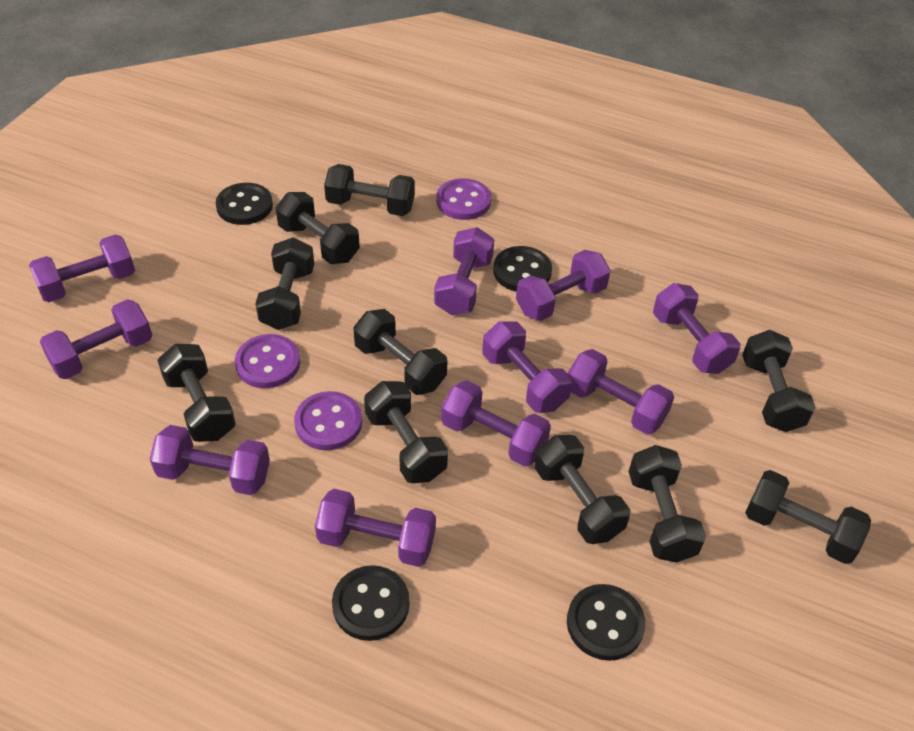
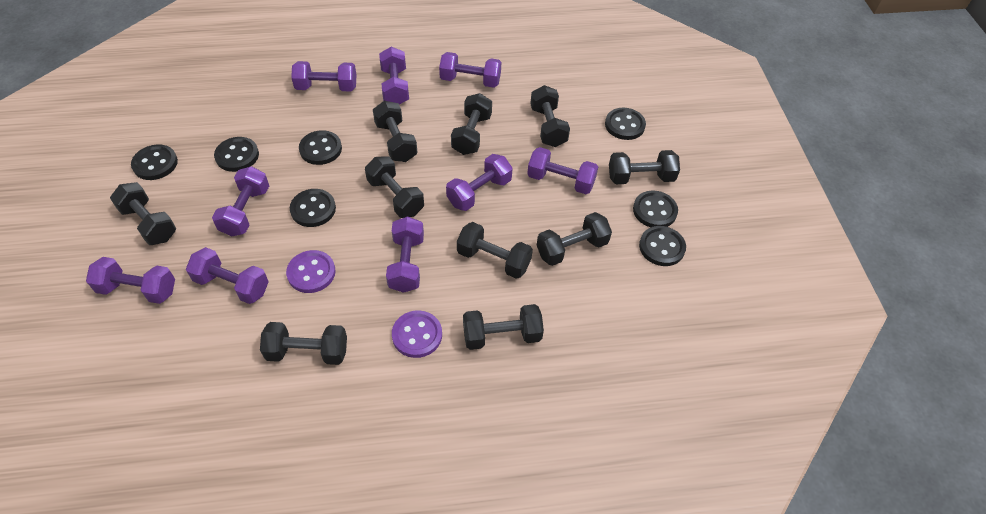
black button: 4 -> 7
purple button: 3 -> 2
purple dumbbell: 10 -> 9

